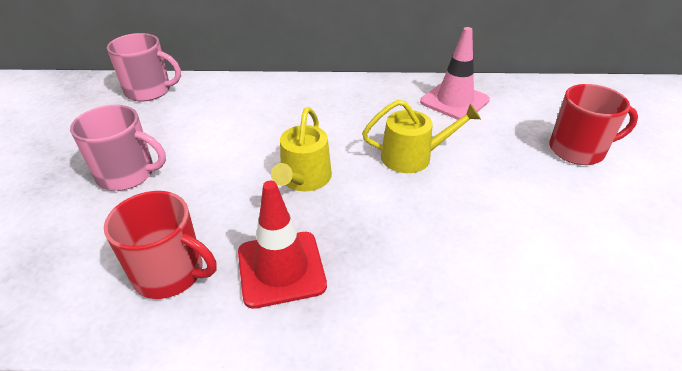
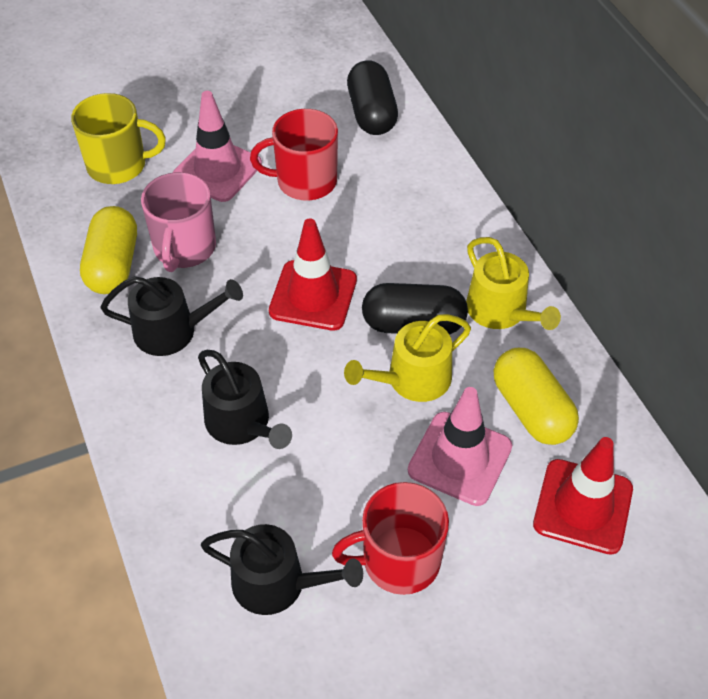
black capsule: 0 -> 2
black watering can: 0 -> 3
pink mug: 2 -> 1
pink traffic cone: 1 -> 2
red traffic cone: 1 -> 2
yellow capsule: 0 -> 2
yellow mug: 0 -> 1

